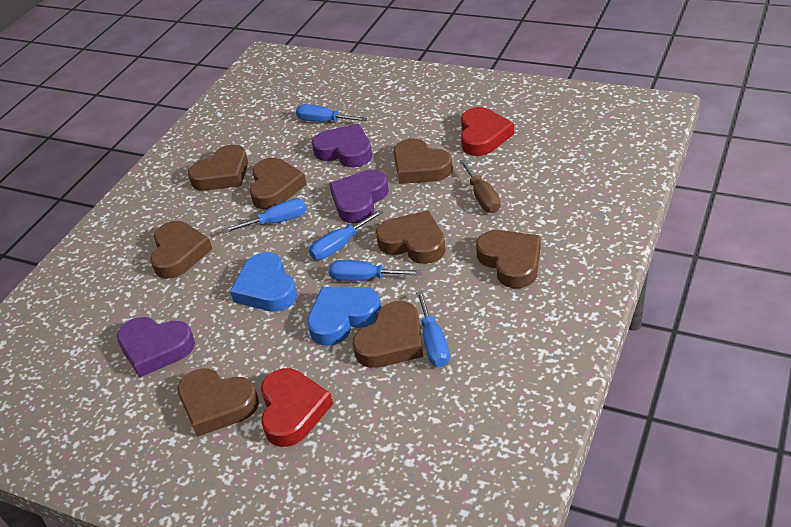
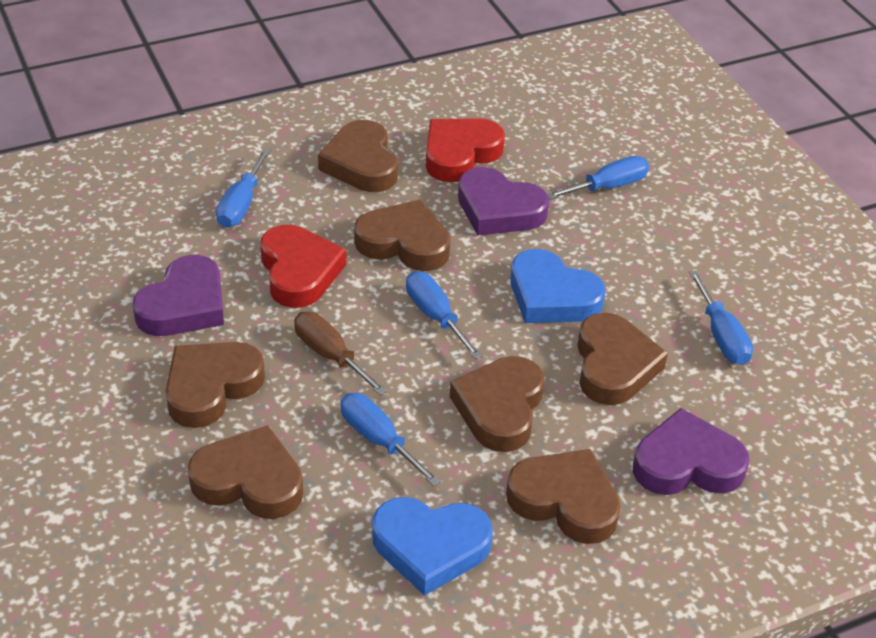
brown heart: 8 -> 7

